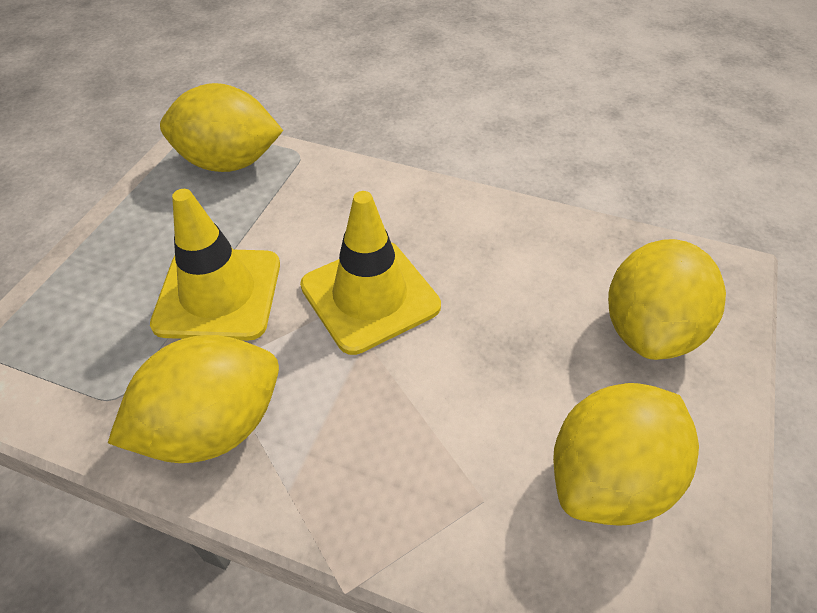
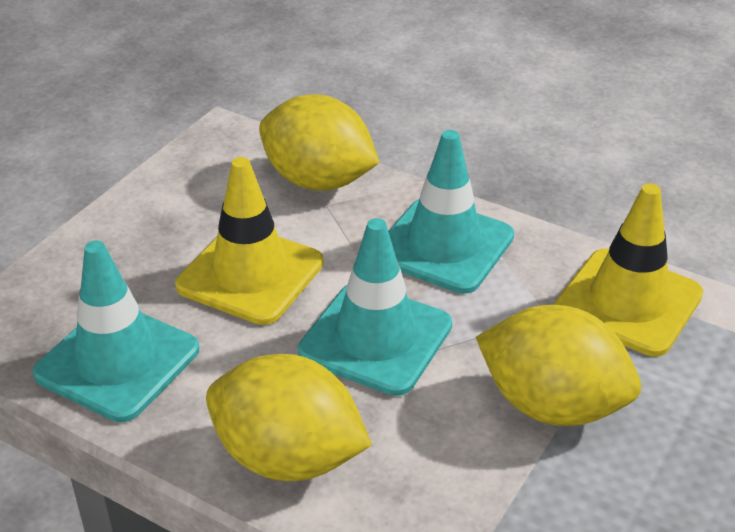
turquoise traffic cone: 0 -> 3
yellow lemon: 4 -> 3

